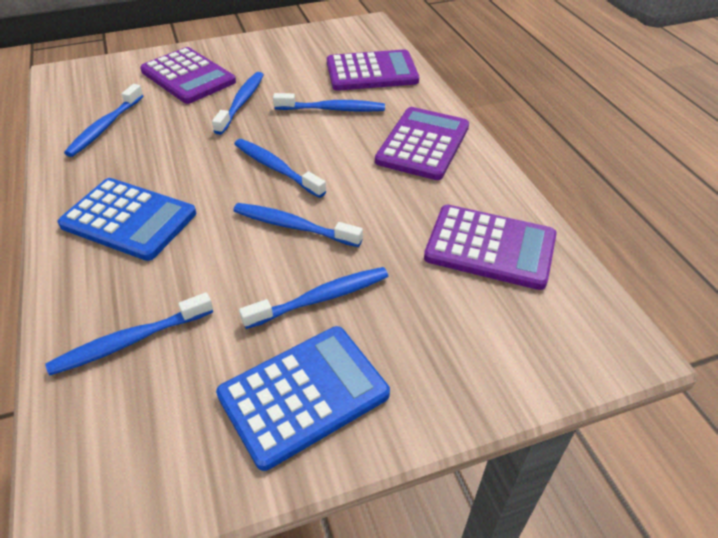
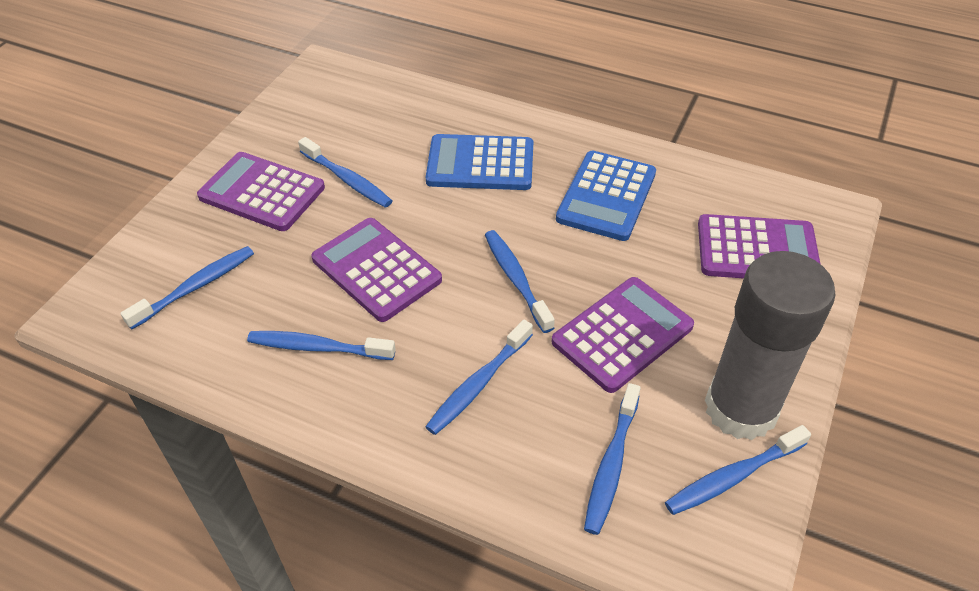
grey glue stick: 0 -> 1

